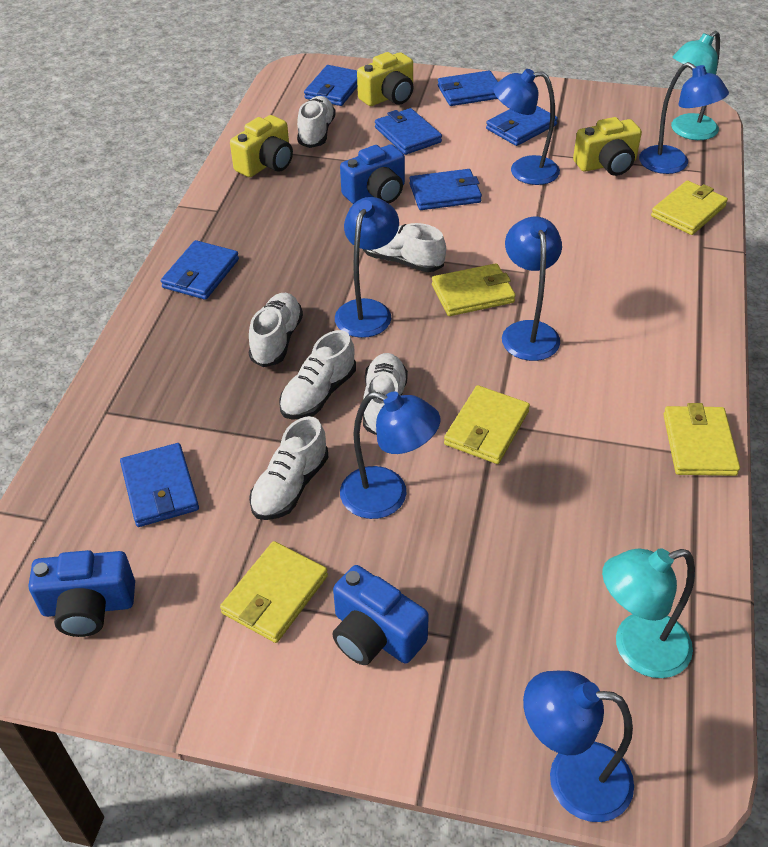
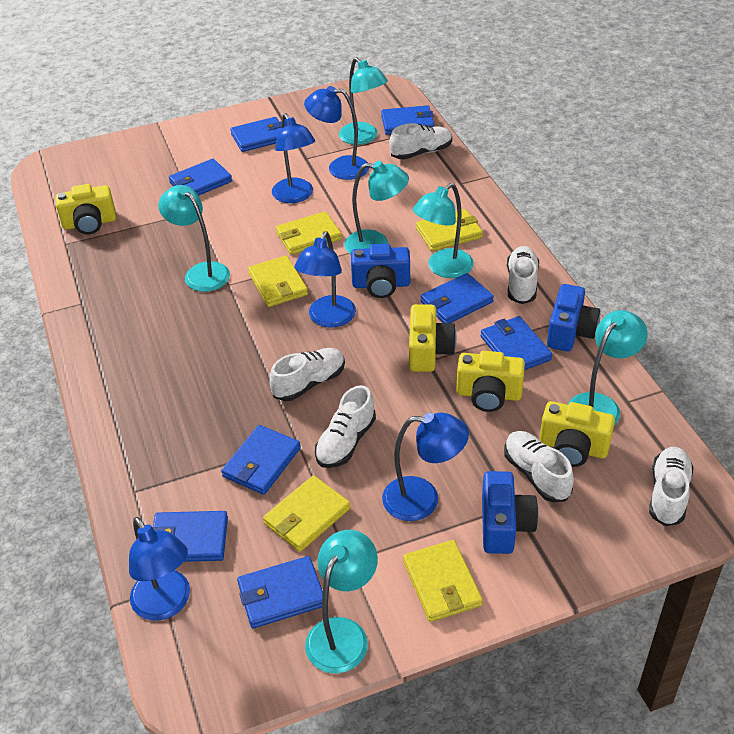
blue lamp: 6 -> 5
blue wallet: 7 -> 8
turquoise lamp: 2 -> 6
yellow camera: 3 -> 4

